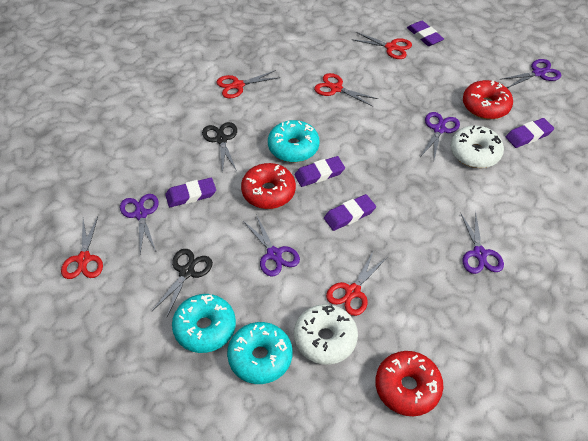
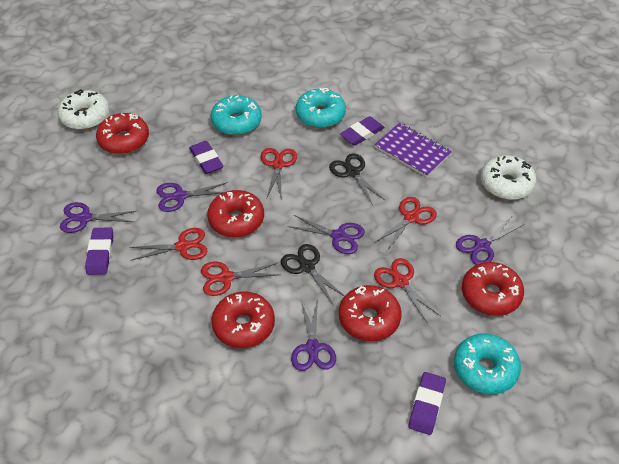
purple eraser: 5 -> 4
purple notebook: 0 -> 1
red donut: 3 -> 5

